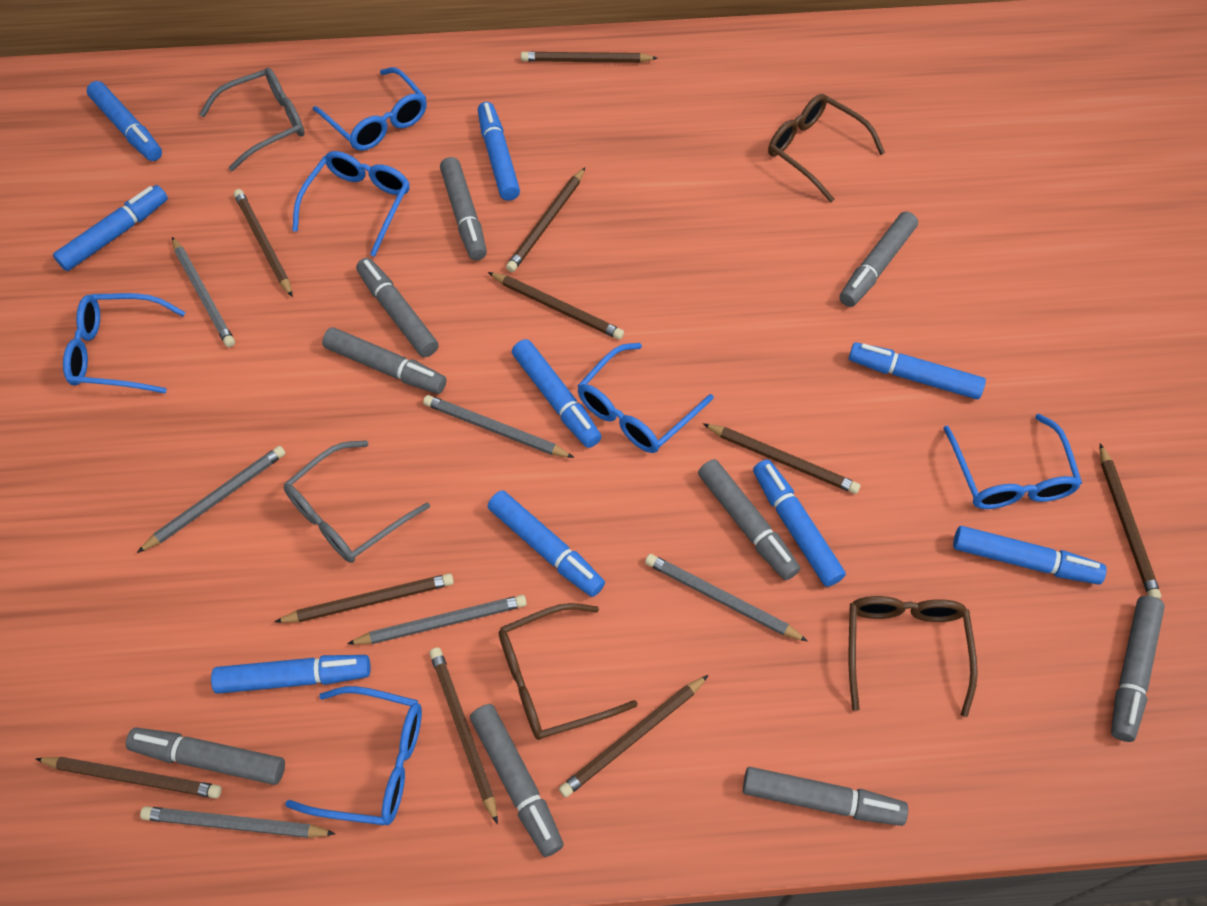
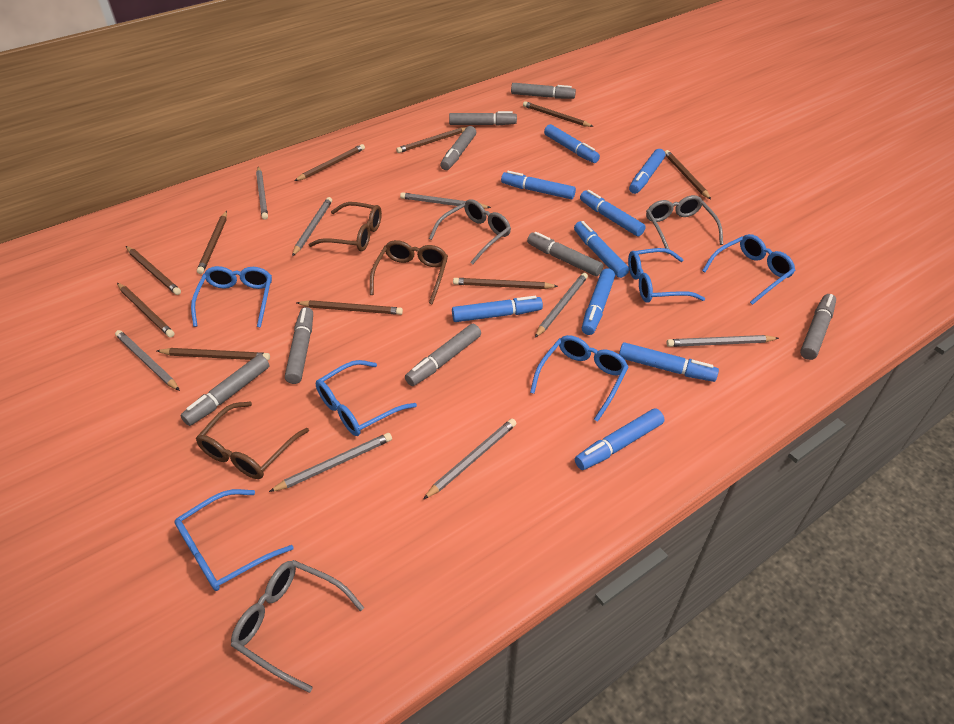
grey glasses: 2 -> 3
grey marker: 9 -> 8
grey pencil: 6 -> 8

